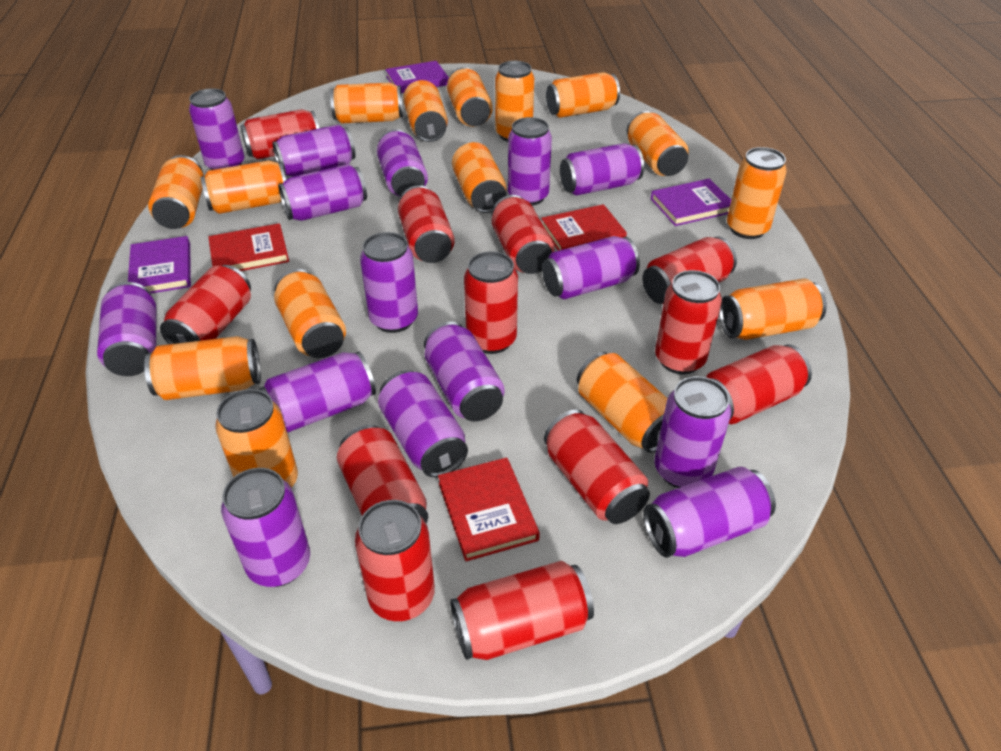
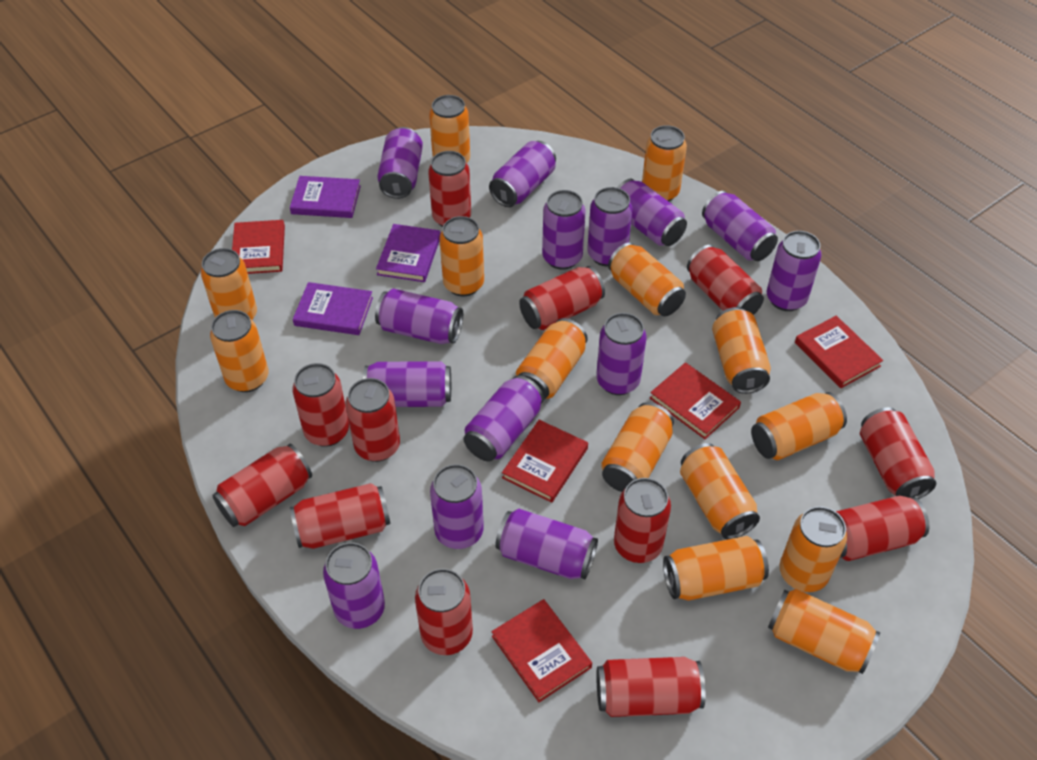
orange can: 15 -> 14
purple can: 15 -> 14
red book: 3 -> 5

